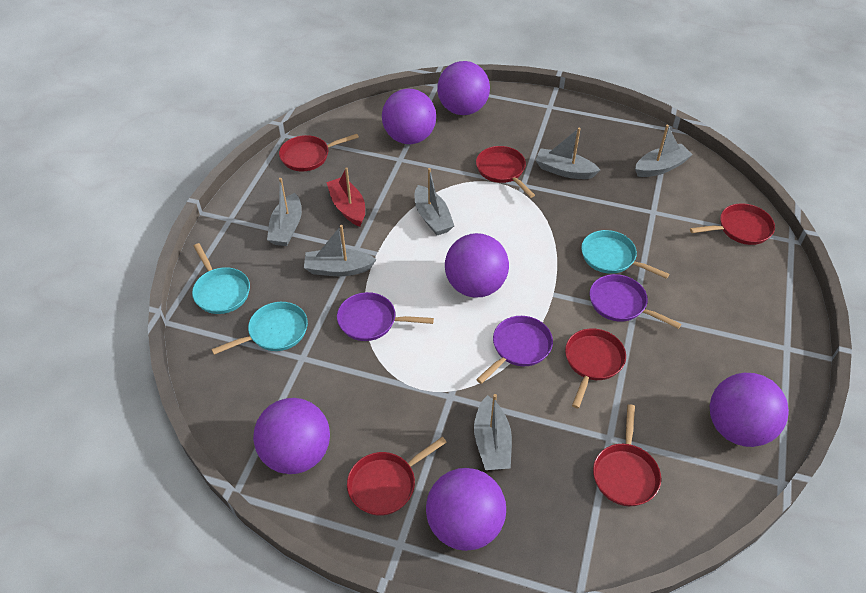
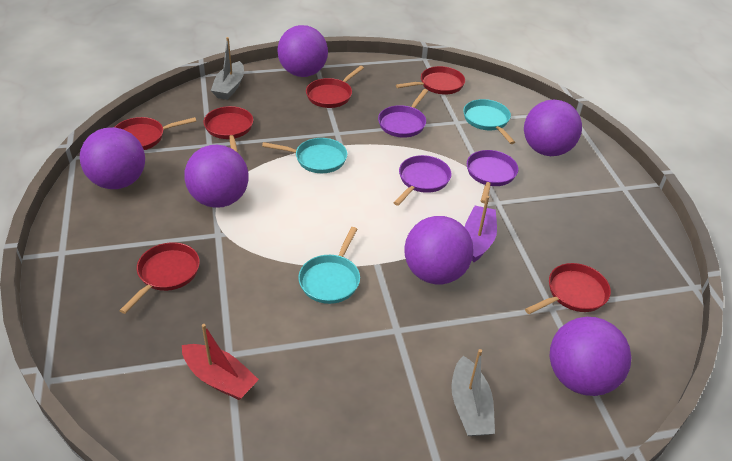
grey boat: 6 -> 2
purple boat: 0 -> 1

